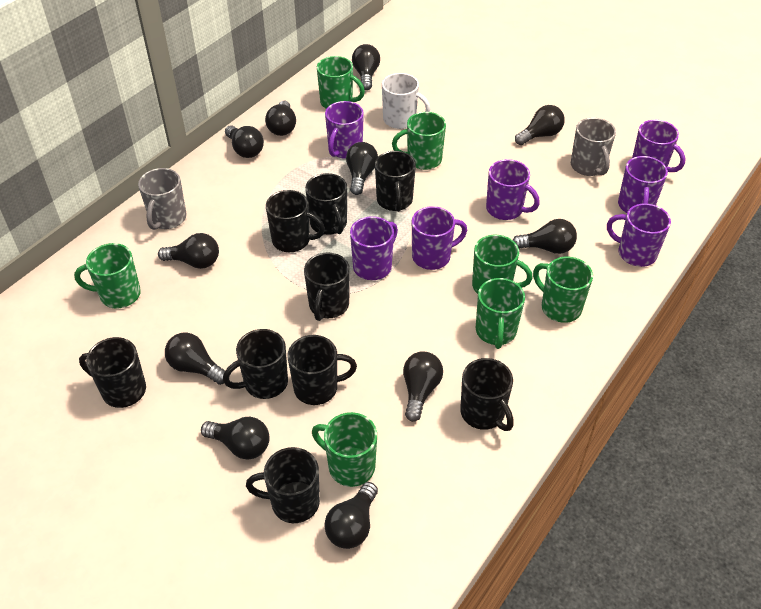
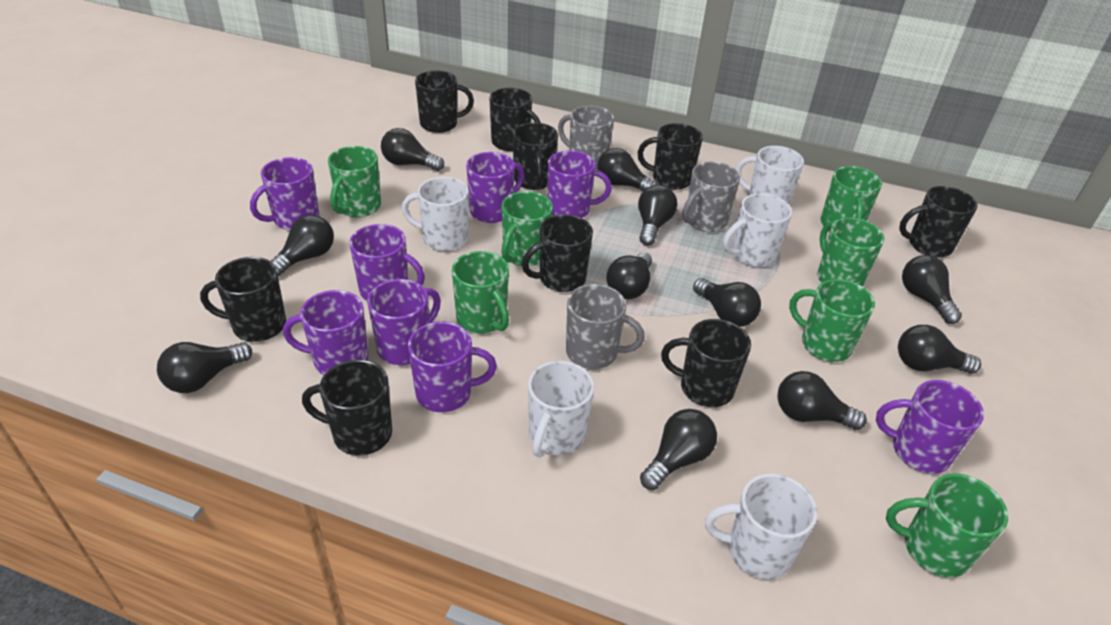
grey mug: 2 -> 3
purple mug: 7 -> 8
white mug: 1 -> 5

